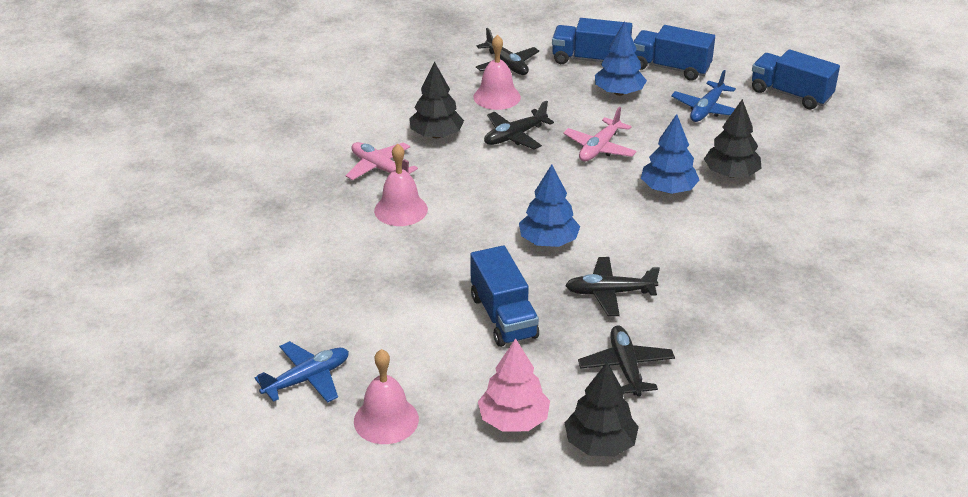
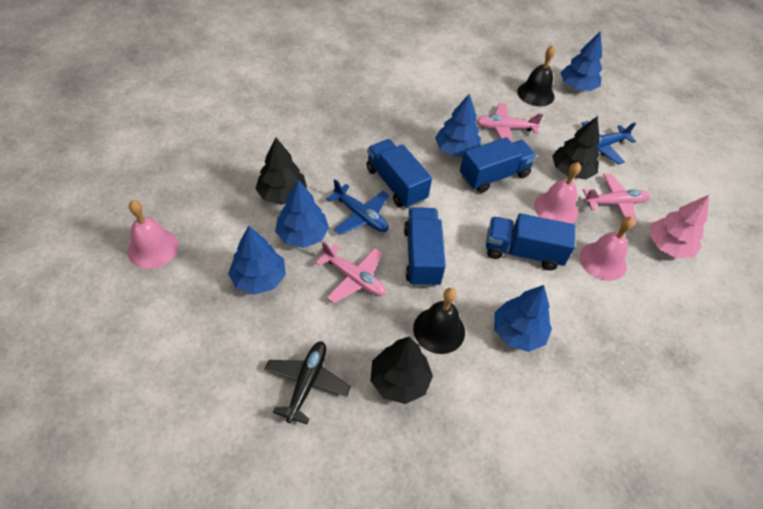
black bell: 0 -> 2
black plane: 4 -> 1
blue tree: 3 -> 5
pink plane: 2 -> 3

